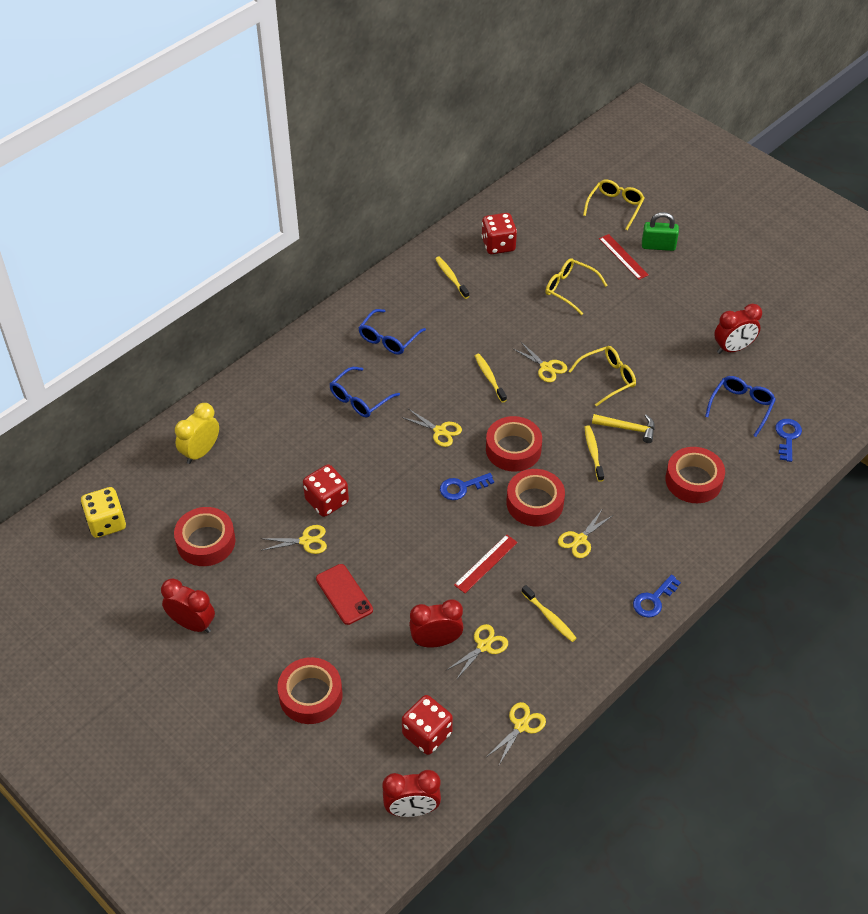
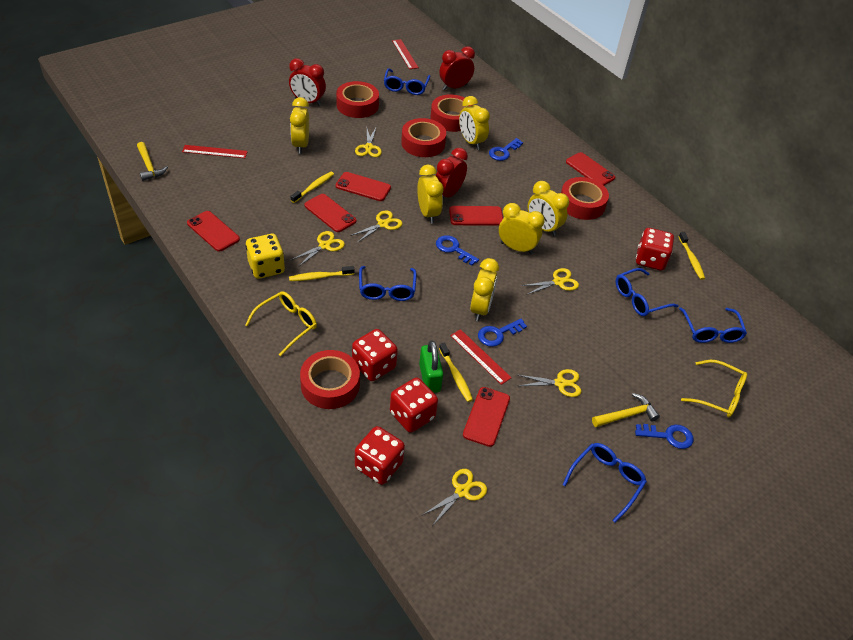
blue glasses: 3 -> 5
blue key: 3 -> 4
red clock: 4 -> 3
red dice: 3 -> 4
red phone: 1 -> 6
red ruler: 2 -> 3
yellow clock: 1 -> 6
yellow glasses: 3 -> 2
yellow hammer: 1 -> 2

